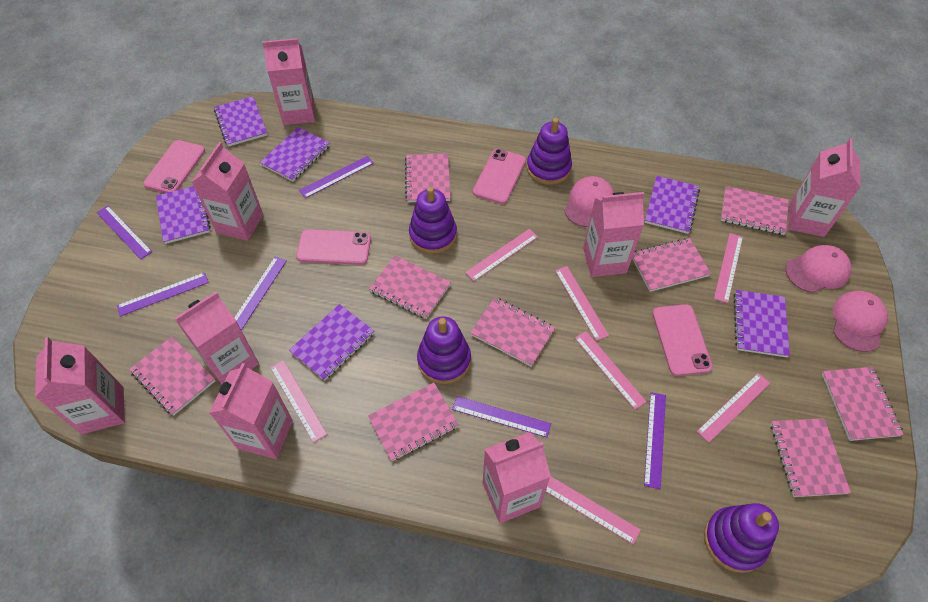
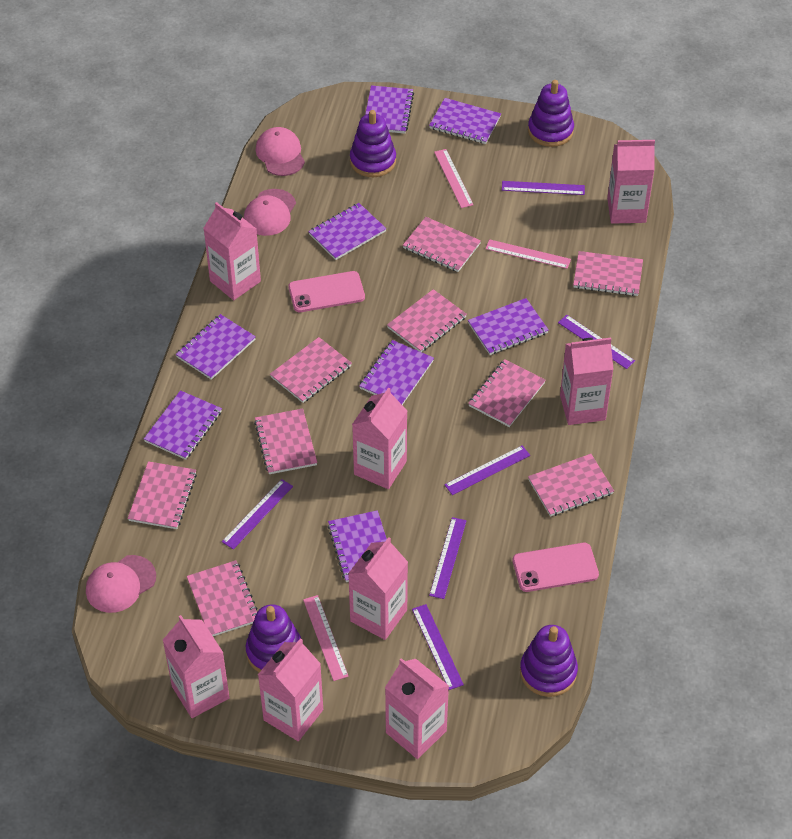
pink phone: 4 -> 2
pink ruler: 7 -> 3
purple notebook: 6 -> 8

